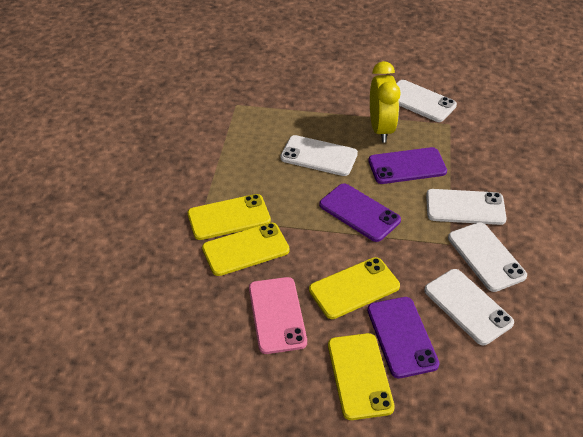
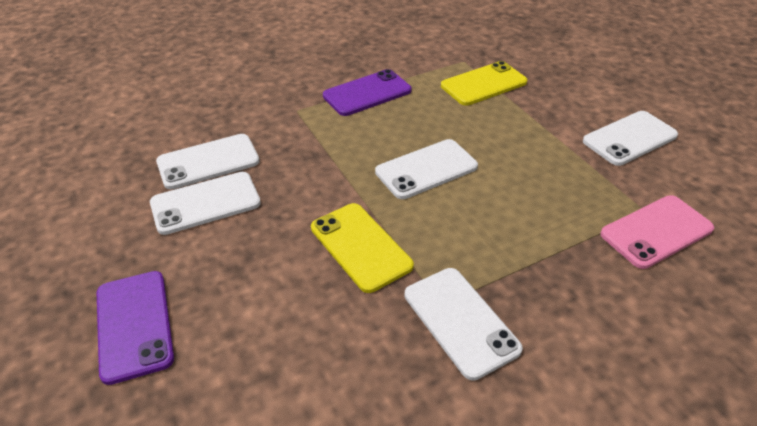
purple phone: 3 -> 2
yellow clock: 1 -> 0
yellow phone: 4 -> 2

